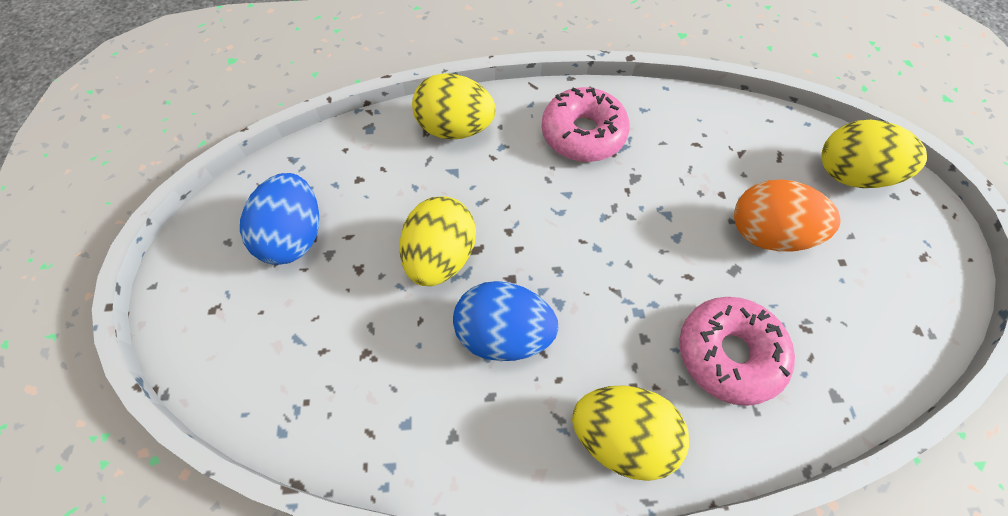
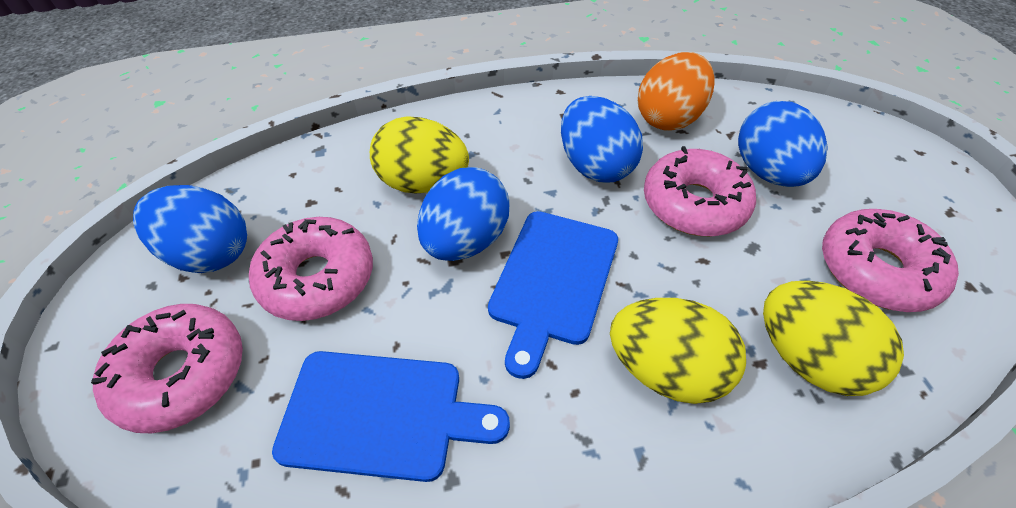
blue cutting board: 0 -> 2
blue egg: 2 -> 4
pink donut: 2 -> 4
yellow egg: 4 -> 3

